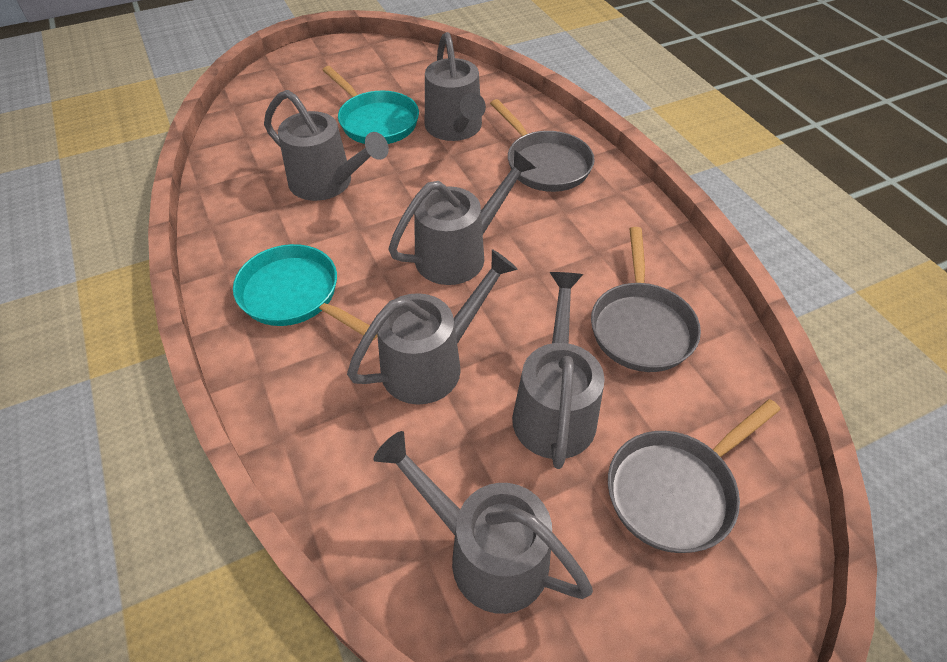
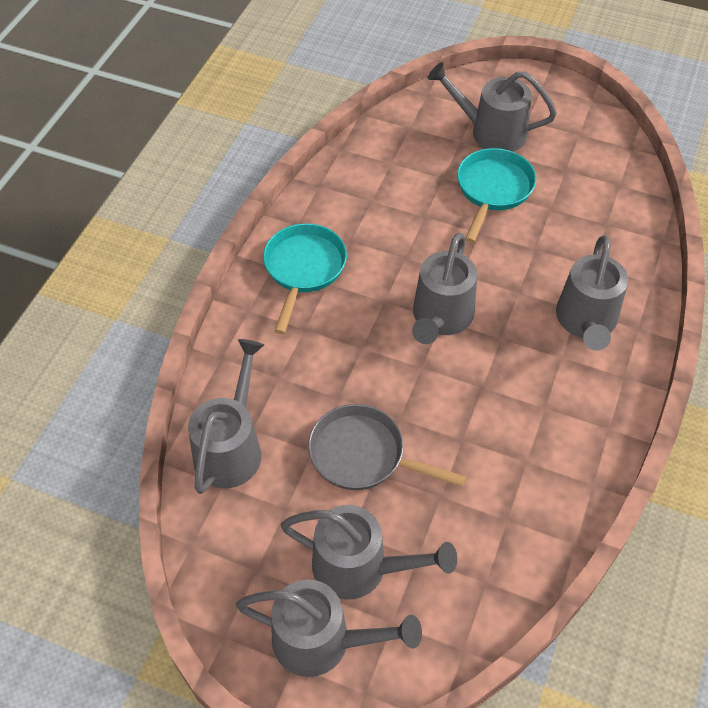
grey pan: 3 -> 1

